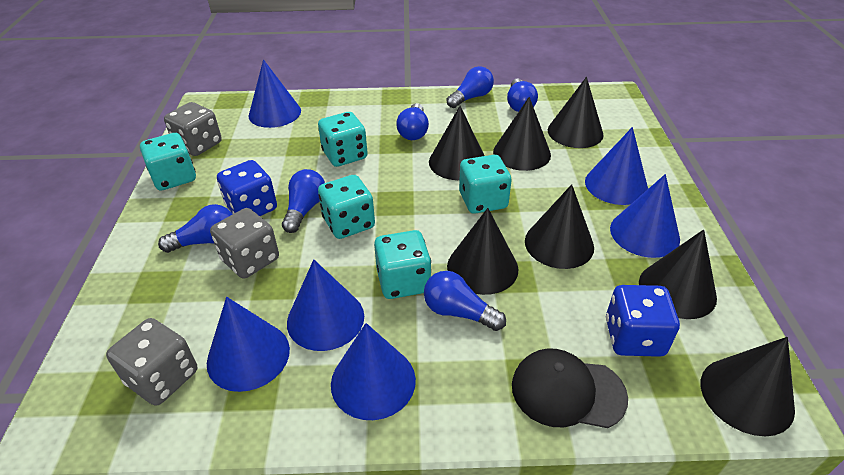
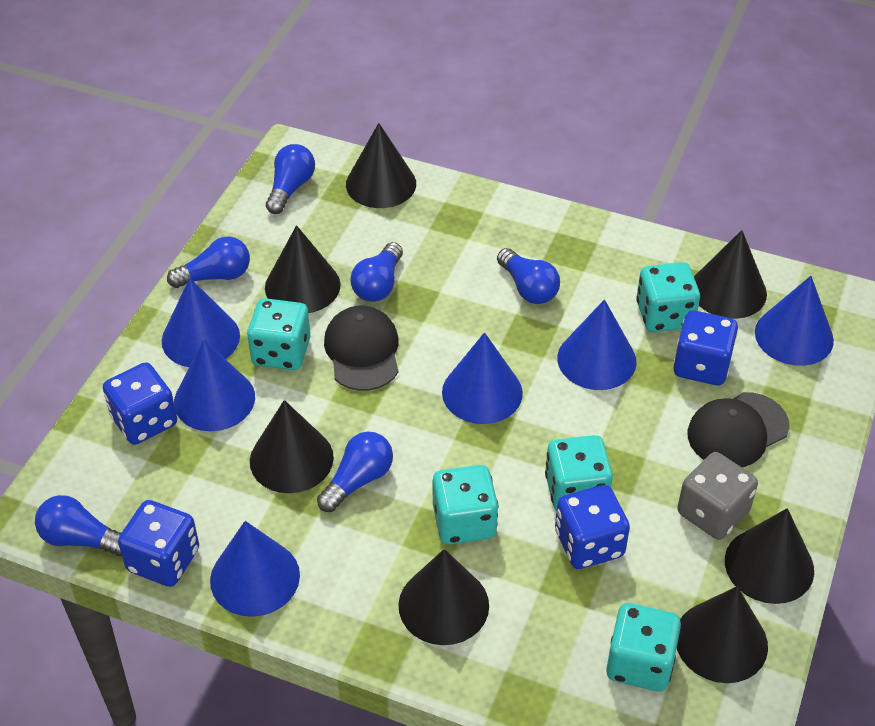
black cap: 1 -> 2
blue dice: 2 -> 4
grey dice: 3 -> 1

